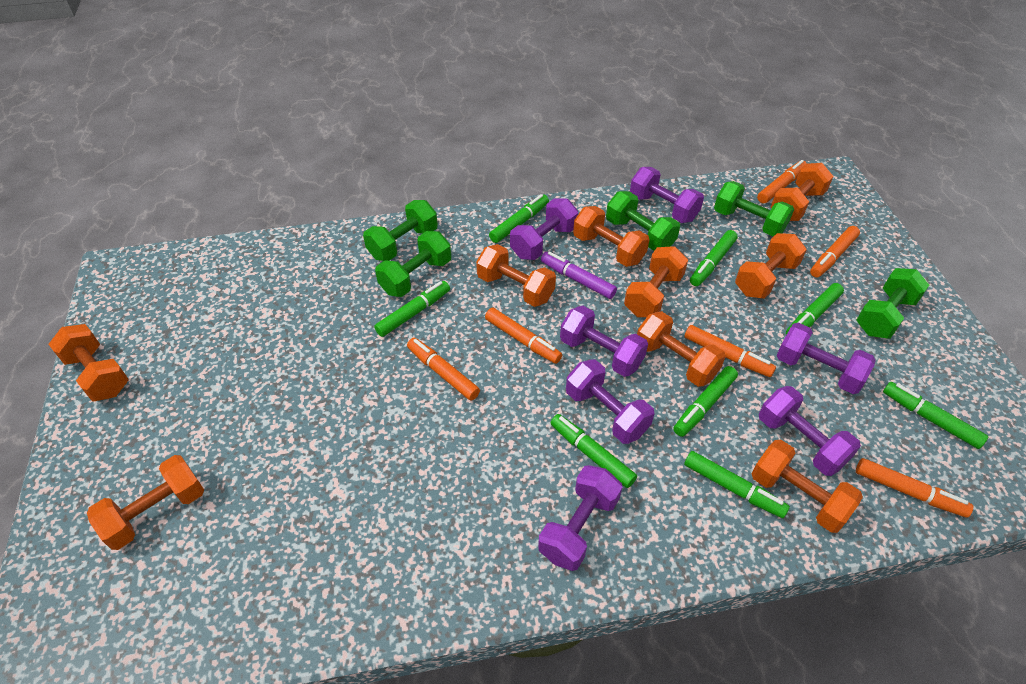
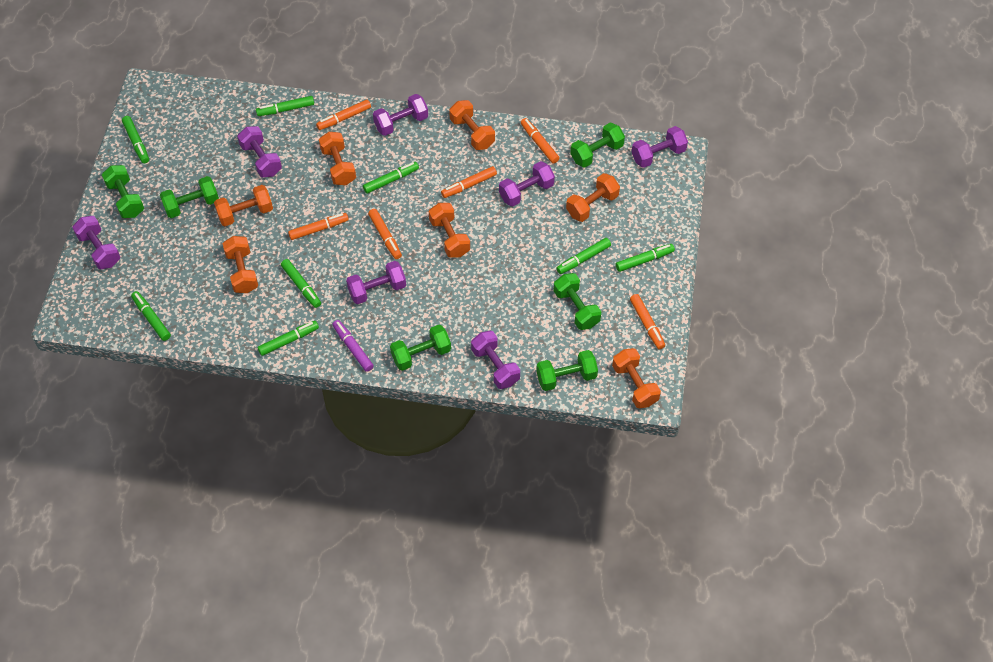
green dumbbell: 5 -> 6
orange dumbbell: 9 -> 7

